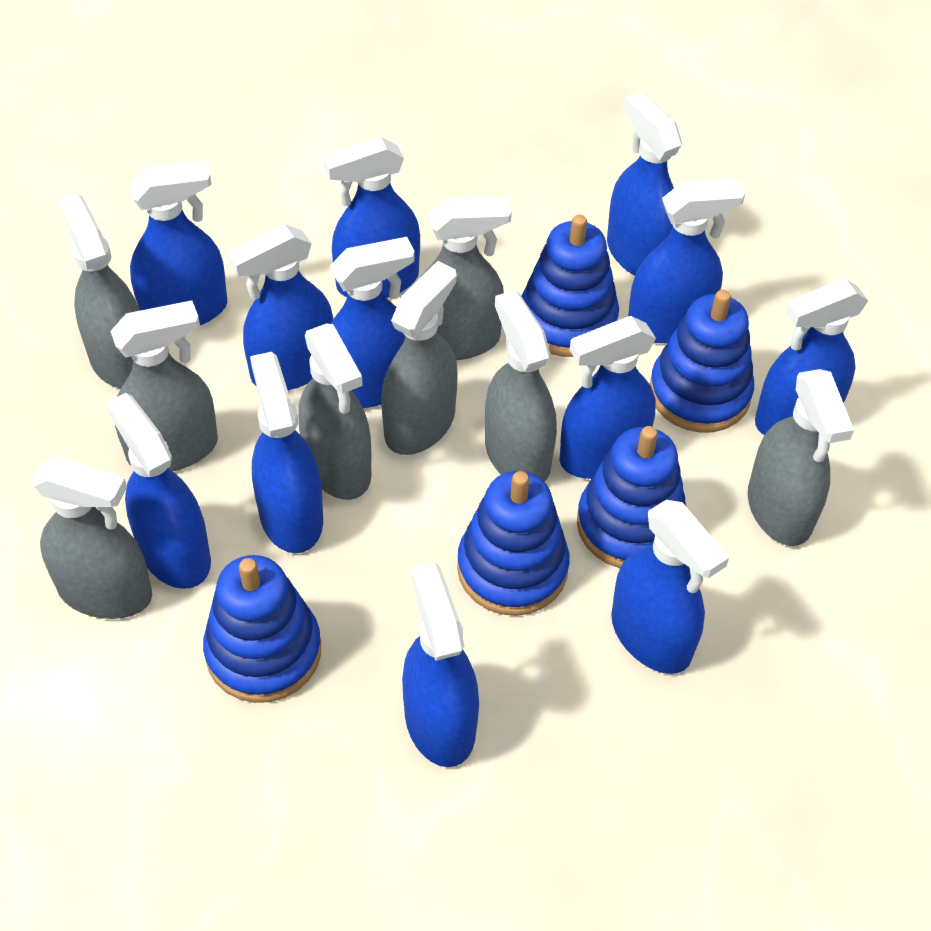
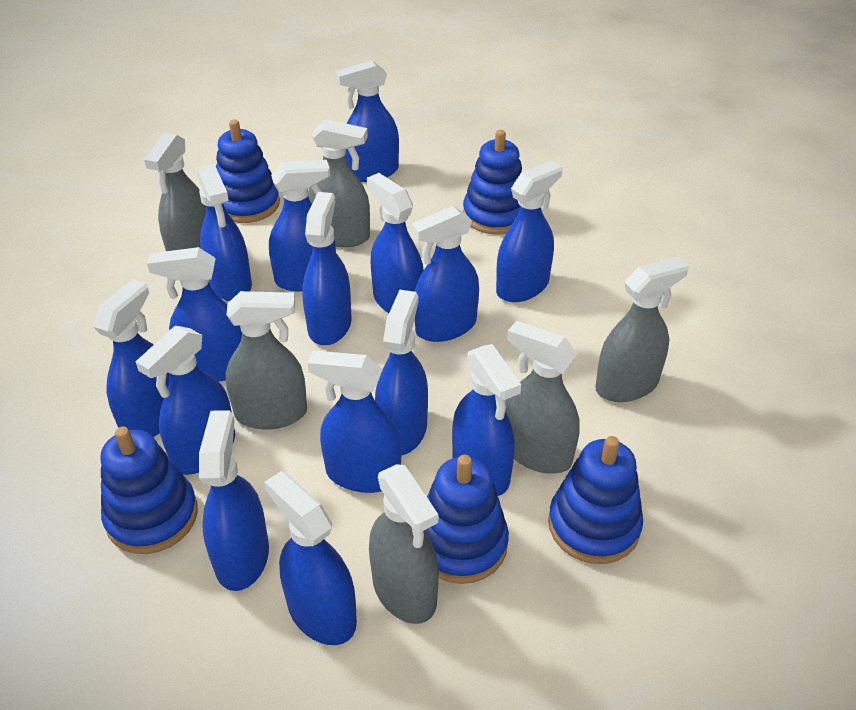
blue spray bottle: 12 -> 15
grey spray bottle: 8 -> 6

